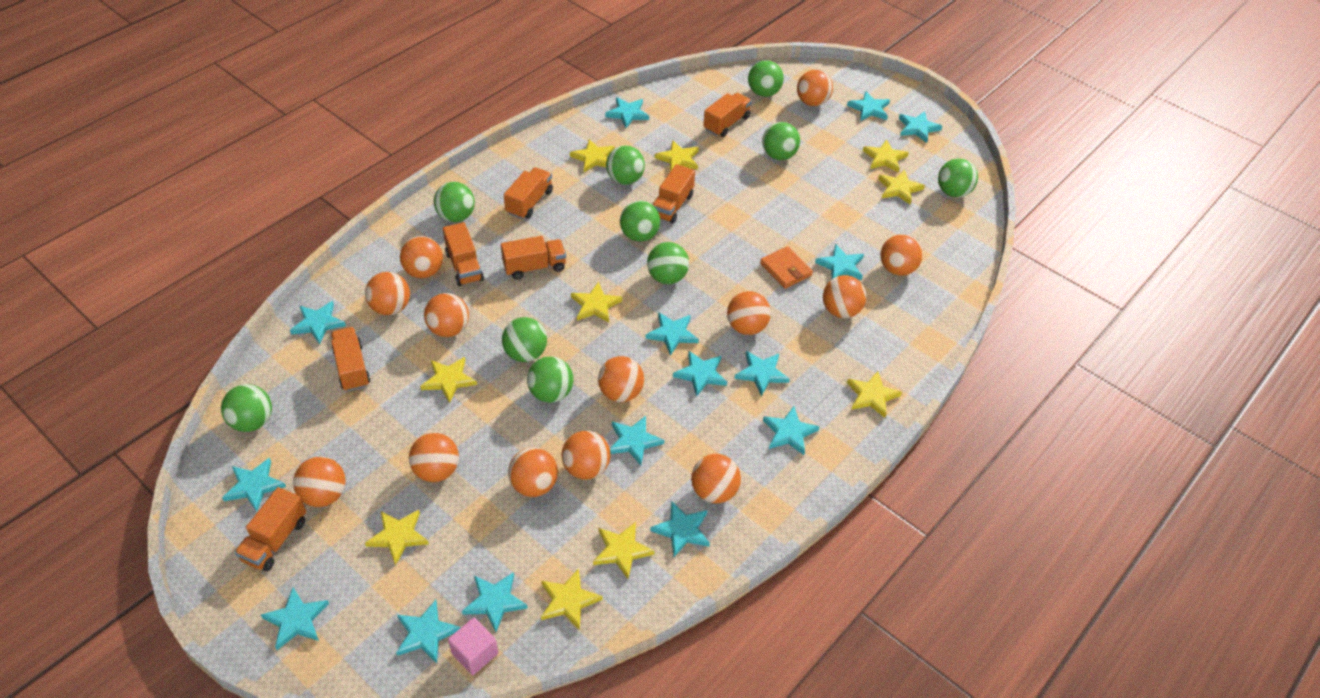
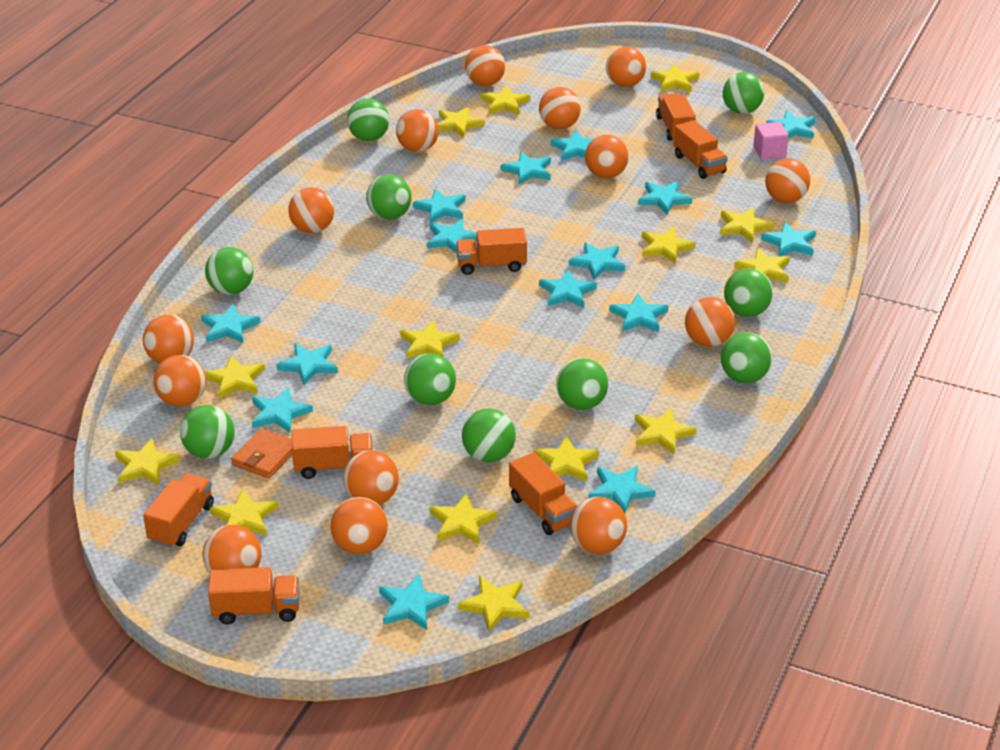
orange ball: 13 -> 14
yellow star: 10 -> 14

